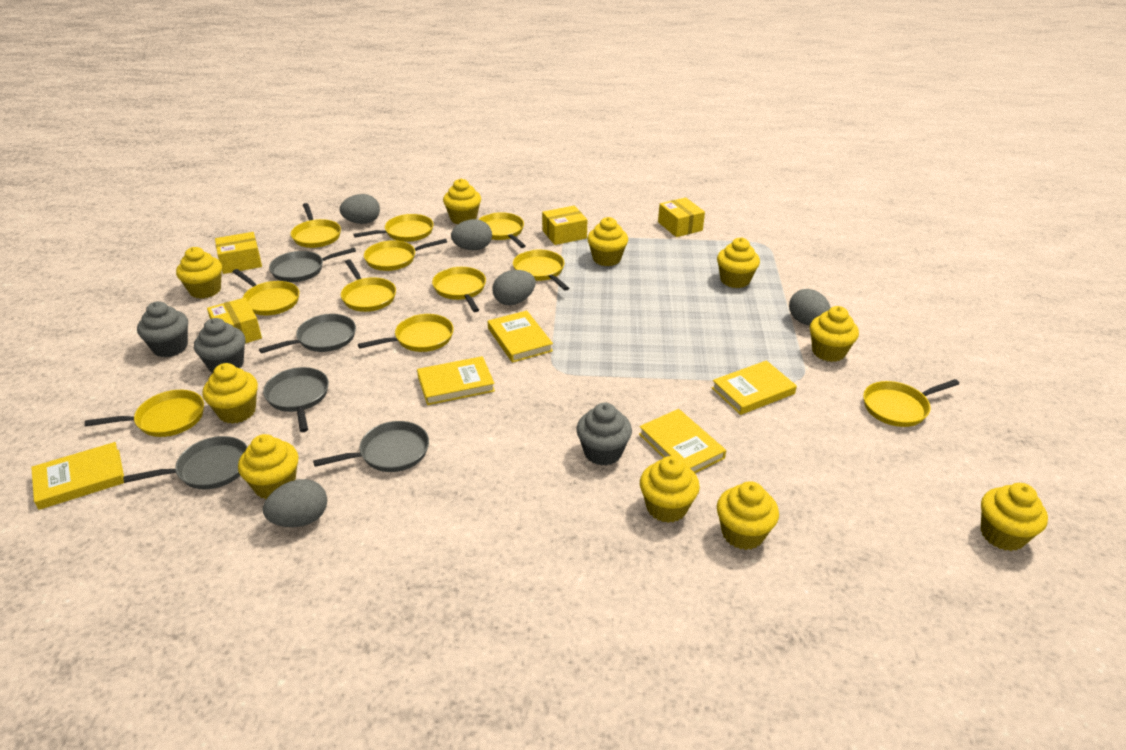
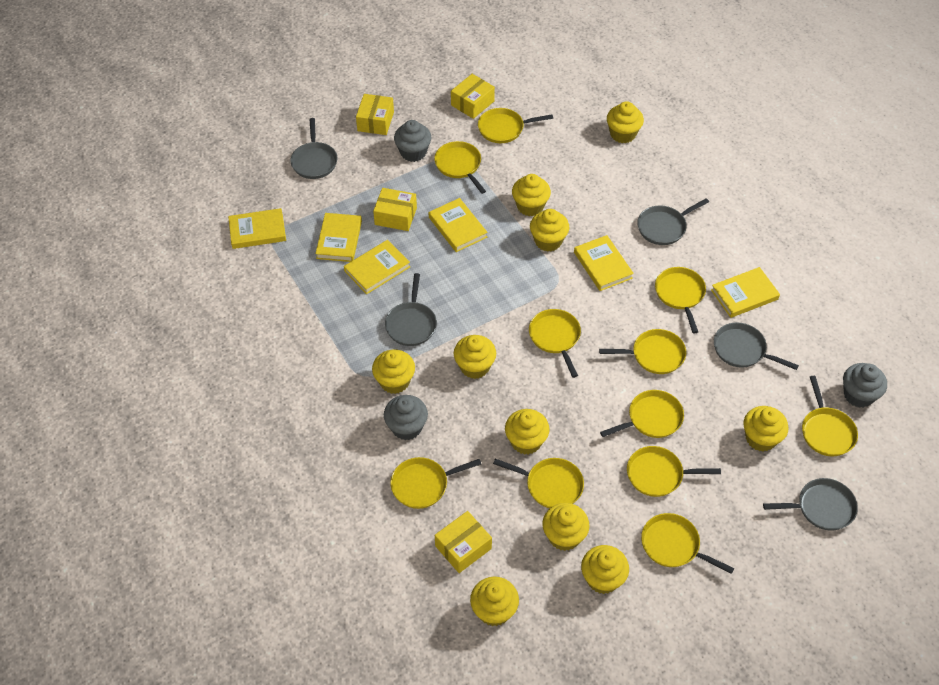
grey egg: 5 -> 0
yellow book: 5 -> 6

